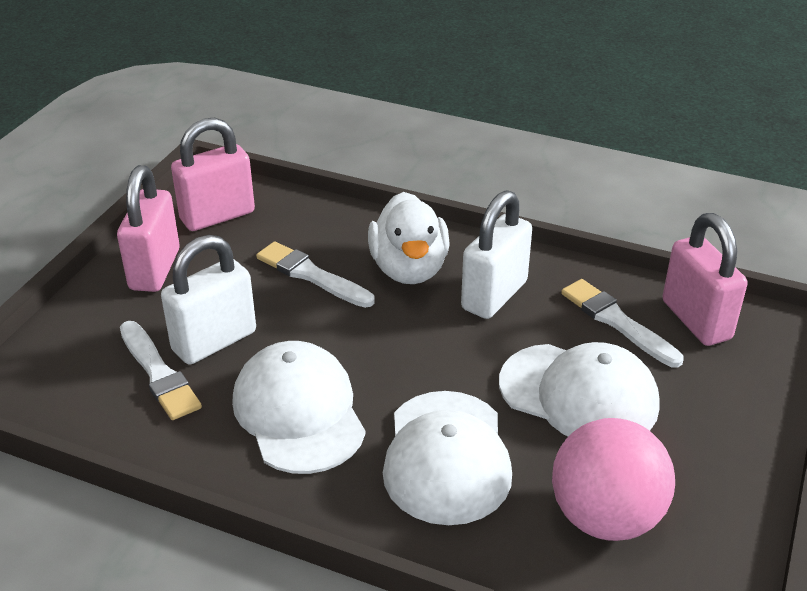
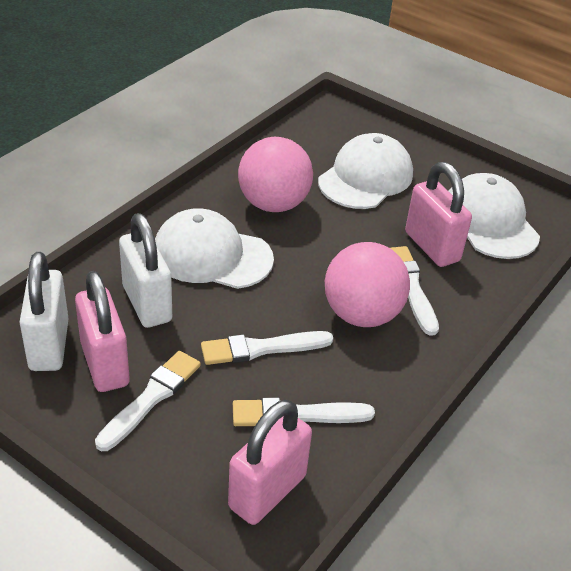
pink ball: 1 -> 2
white brush: 3 -> 4
white duck: 1 -> 0

